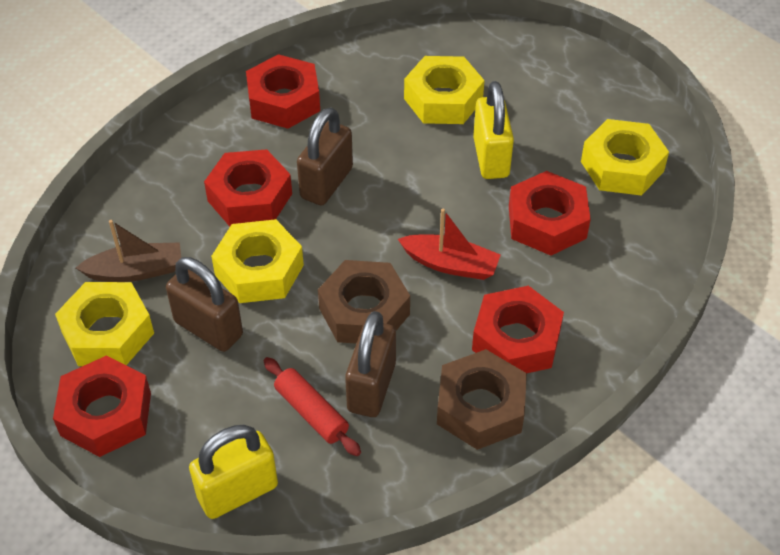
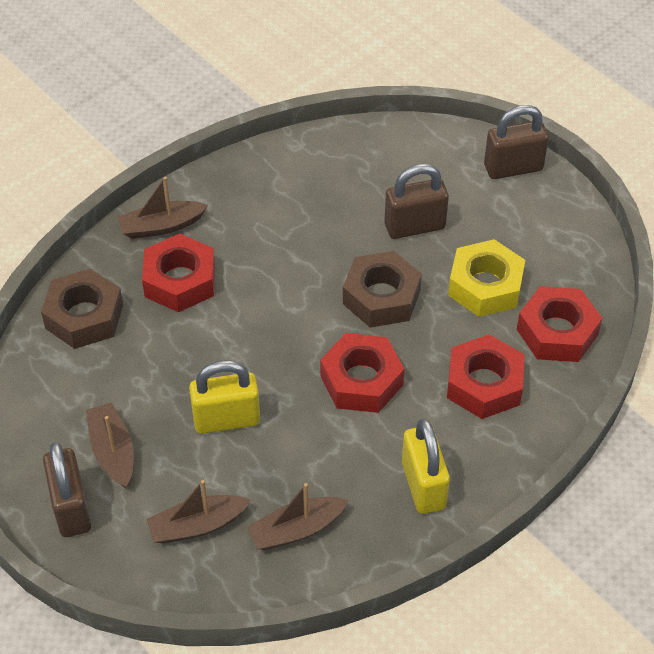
brown boat: 1 -> 4
red boat: 1 -> 0
red nut: 5 -> 4
red rolling pin: 1 -> 0
yellow nut: 4 -> 1

